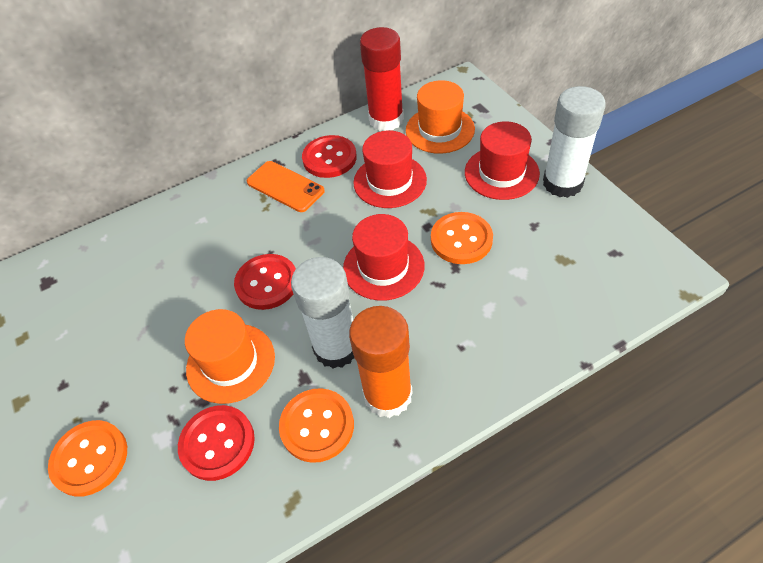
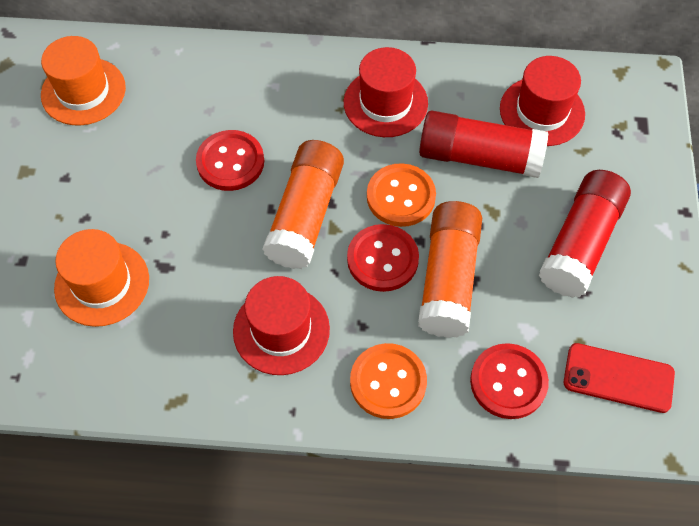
orange button: 3 -> 2
orange glue stick: 1 -> 2
orange phone: 1 -> 0
red glue stick: 1 -> 2
red phone: 0 -> 1
white glue stick: 2 -> 0

